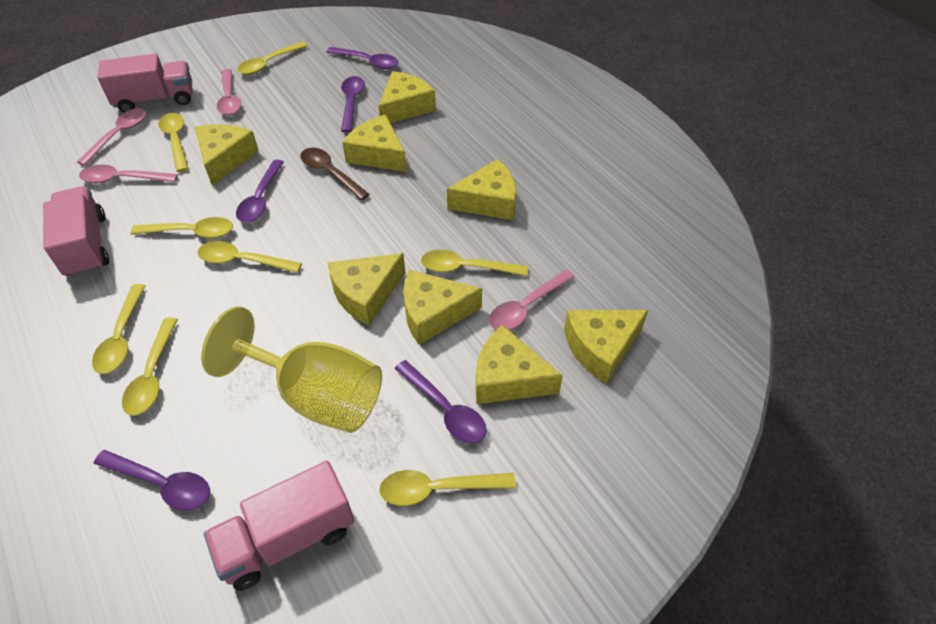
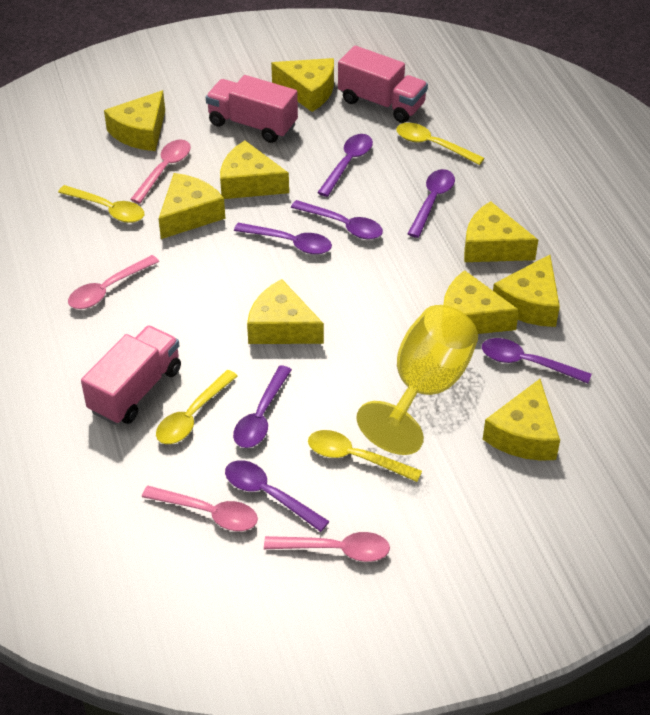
brown spoon: 1 -> 0
purple spoon: 5 -> 7
yellow cheese: 8 -> 9
yellow spoon: 8 -> 4

